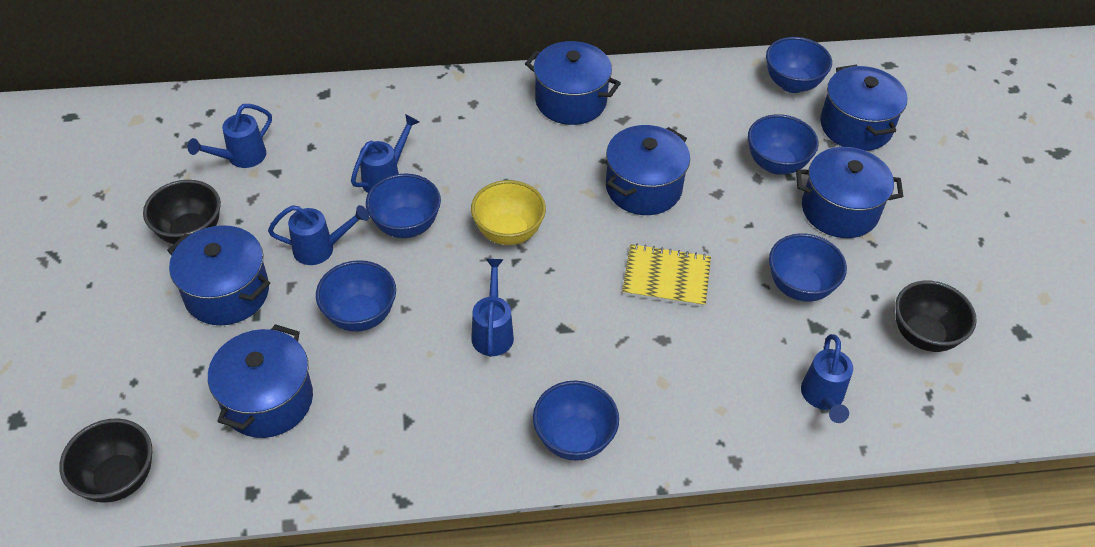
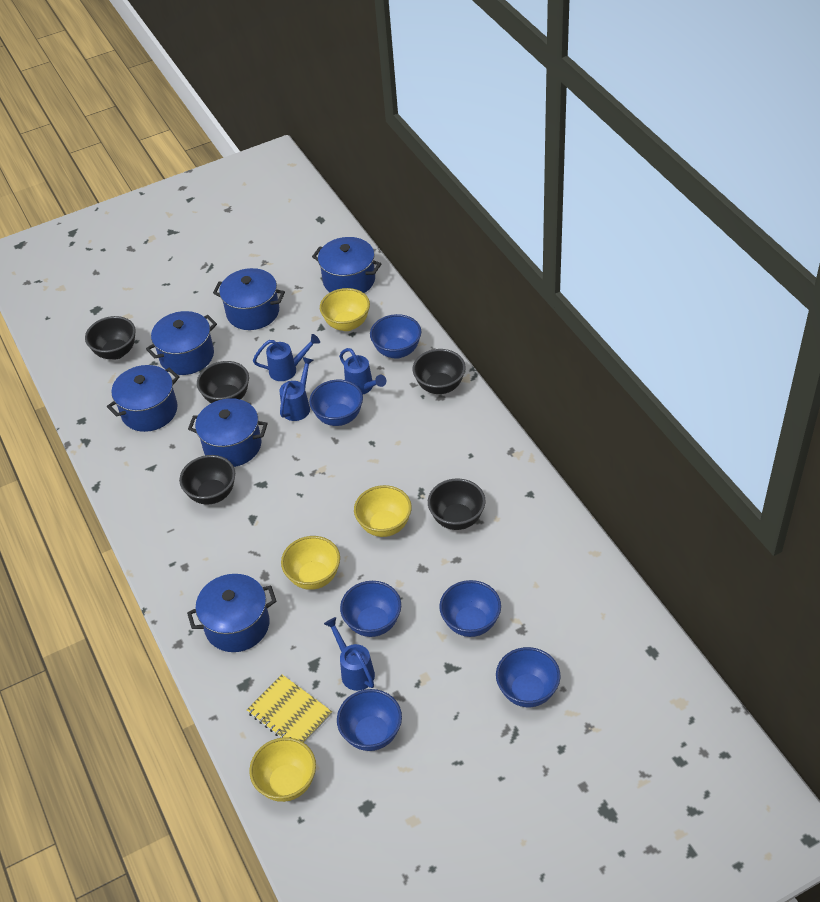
black bowl: 3 -> 5
blue watering can: 5 -> 4
yellow bowl: 1 -> 4

